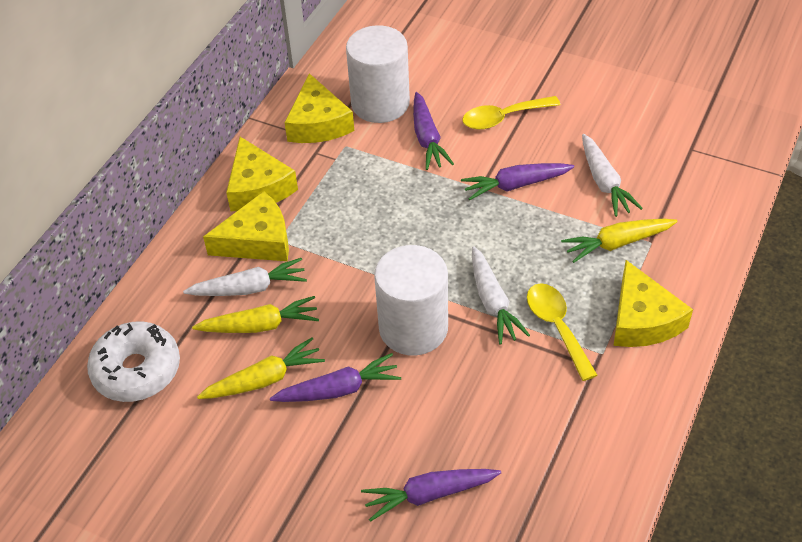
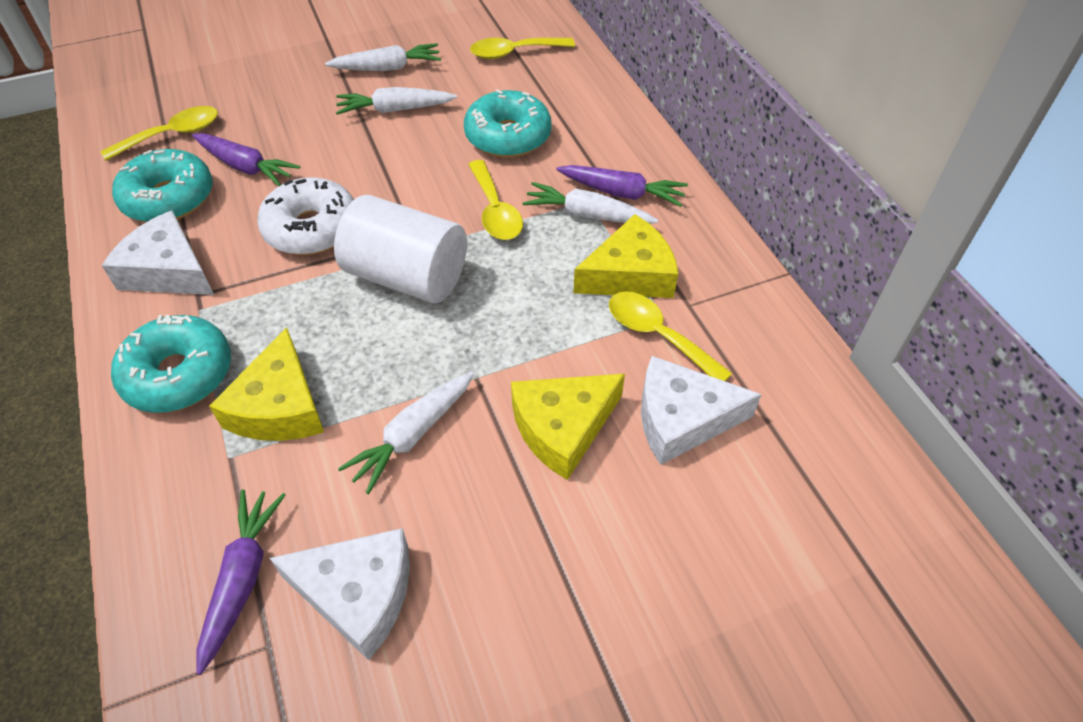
purple carrot: 4 -> 3
turquoise donut: 0 -> 3
white carrot: 3 -> 4
white cheese: 0 -> 3
white cylinder: 2 -> 1
yellow carrot: 3 -> 0
yellow cheese: 4 -> 3
yellow spoon: 2 -> 4

